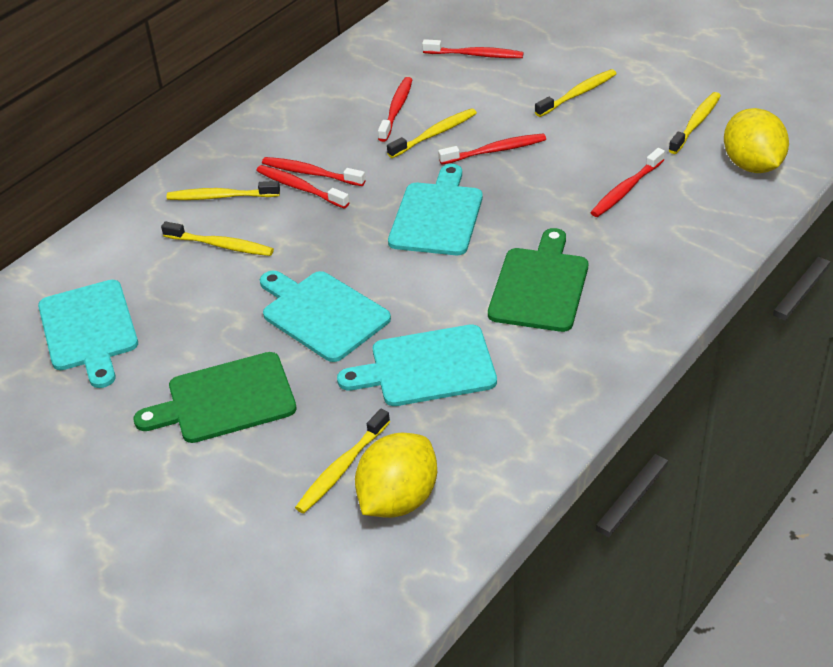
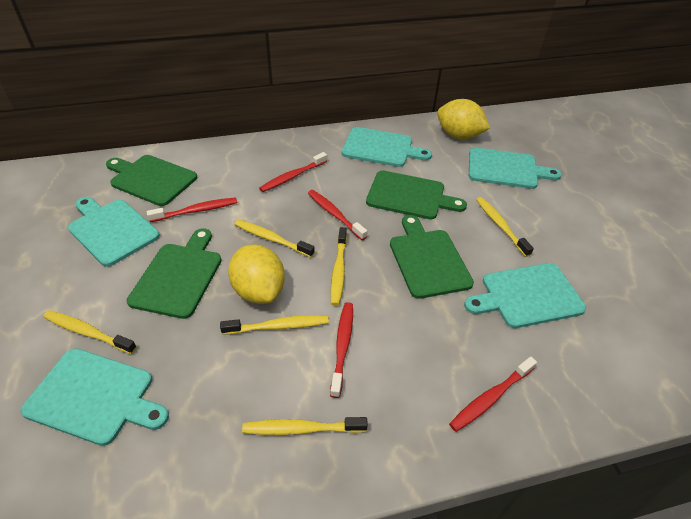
green cutting board: 2 -> 4
red toothbrush: 6 -> 5
turquoise cutting board: 4 -> 5

